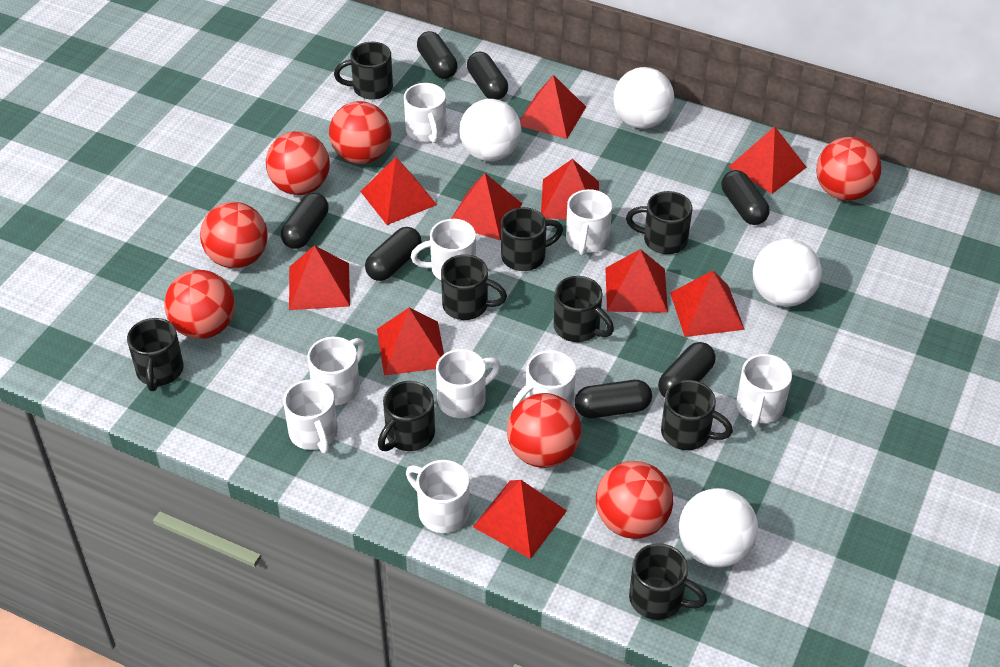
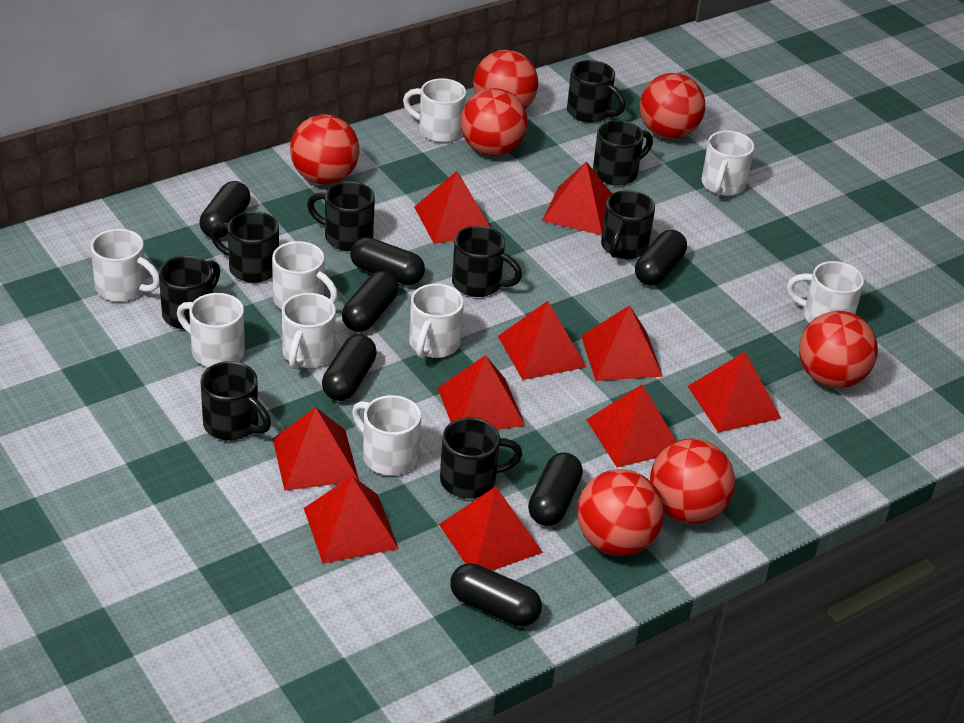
white ball: 4 -> 0

